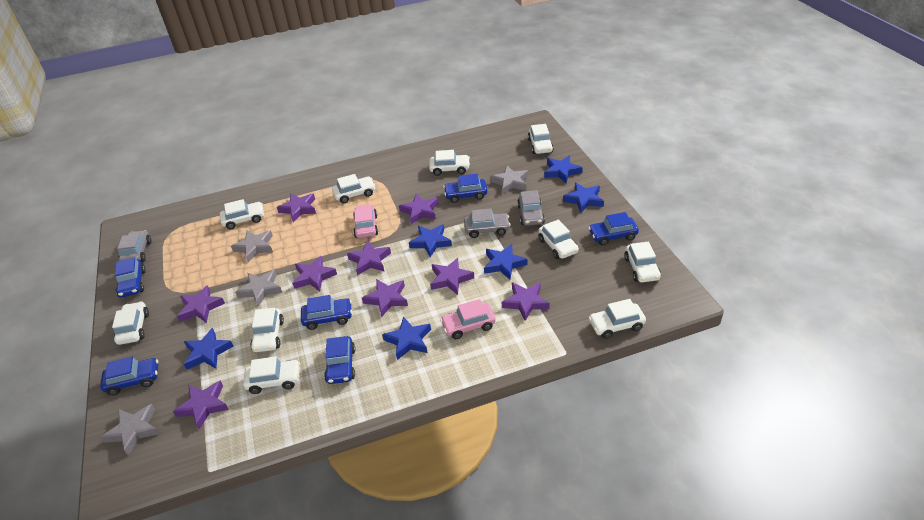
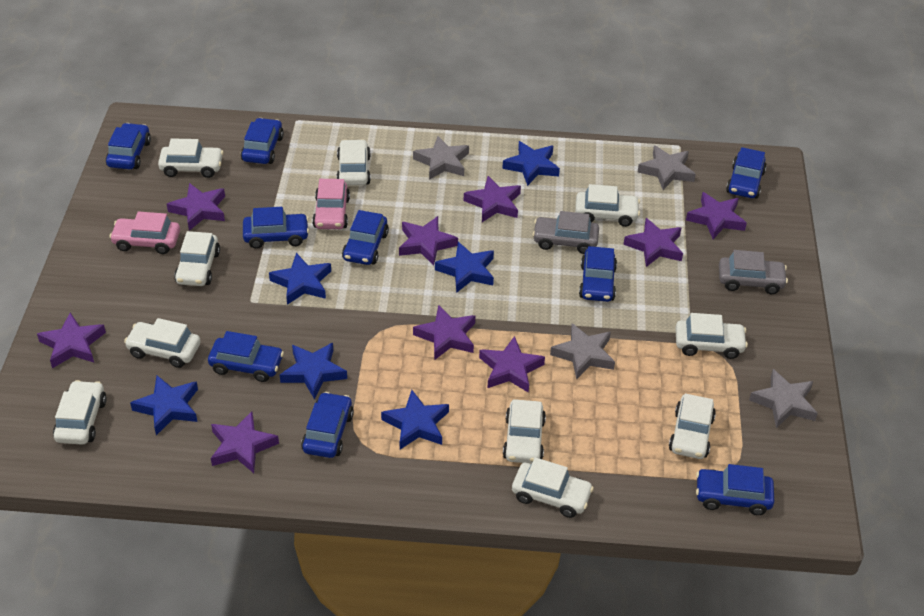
blue car: 6 -> 9
grey car: 3 -> 2

